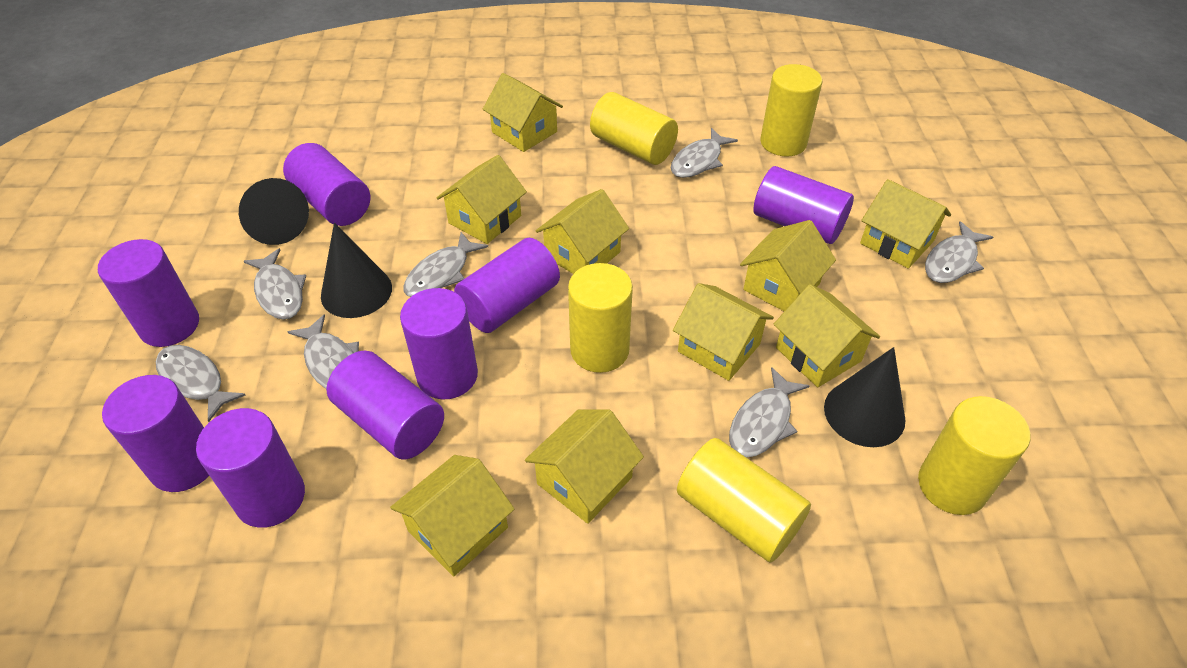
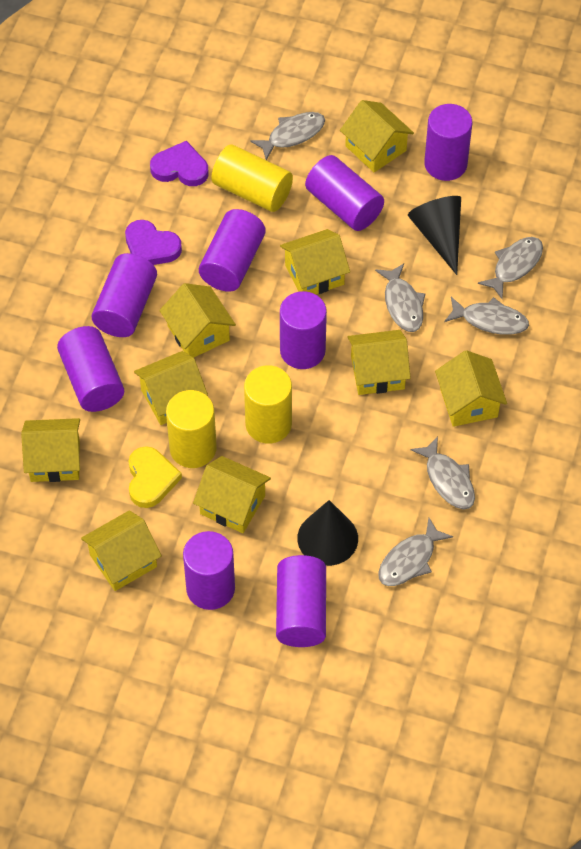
black cone: 3 -> 2
grey fish: 7 -> 6
purple heart: 0 -> 2
yellow cylinder: 5 -> 3
yellow heart: 0 -> 1

